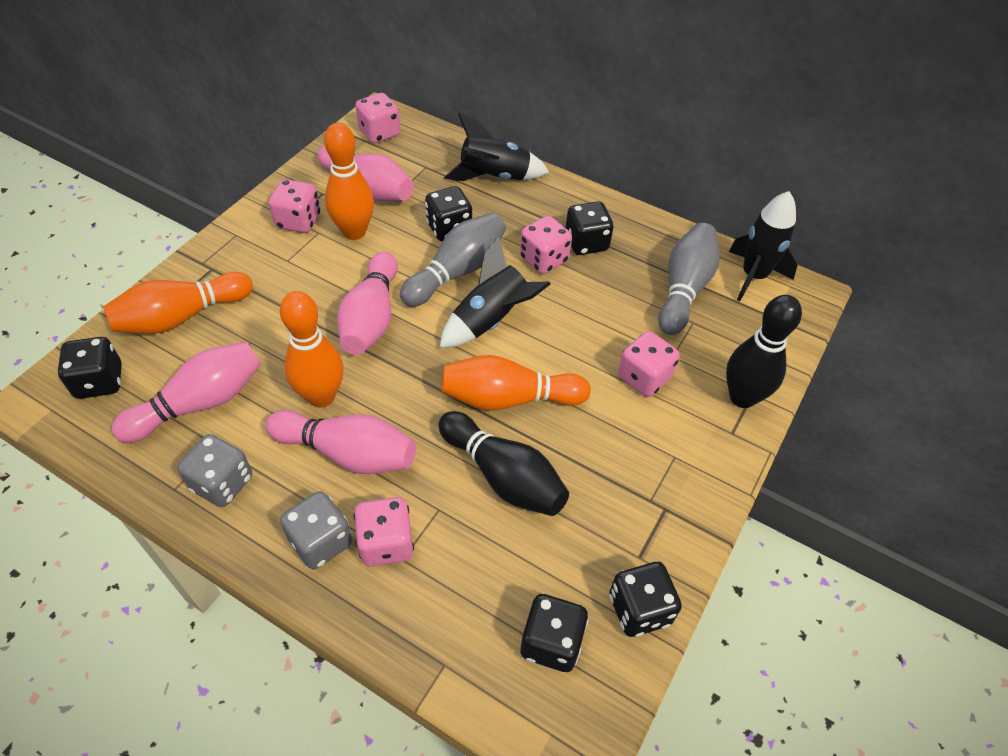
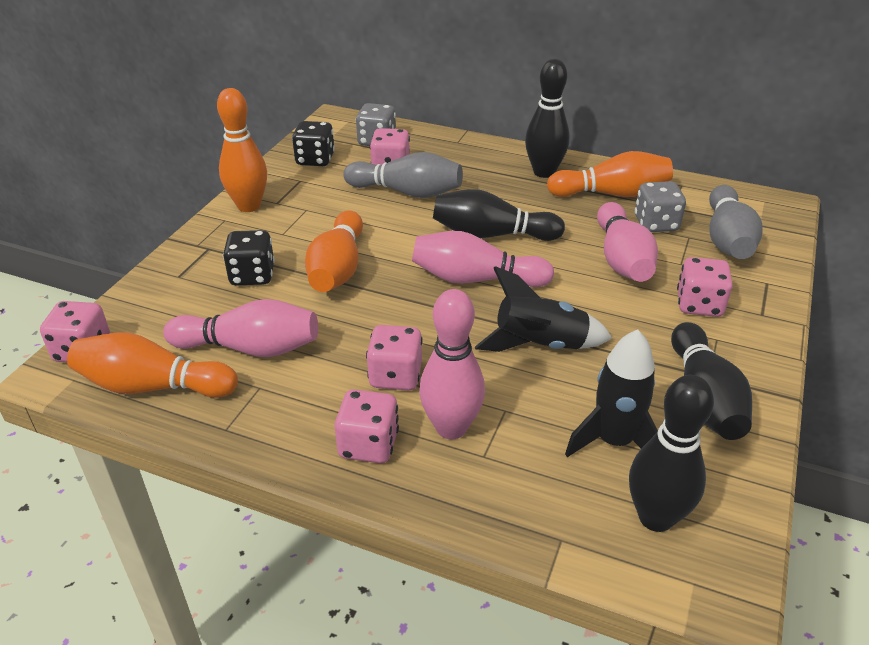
black bowling pin: 2 -> 4
black dice: 5 -> 2
black rocket: 3 -> 2

